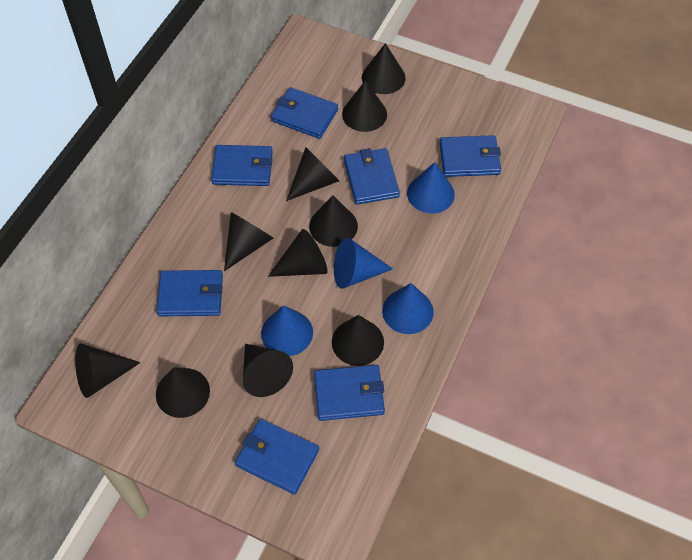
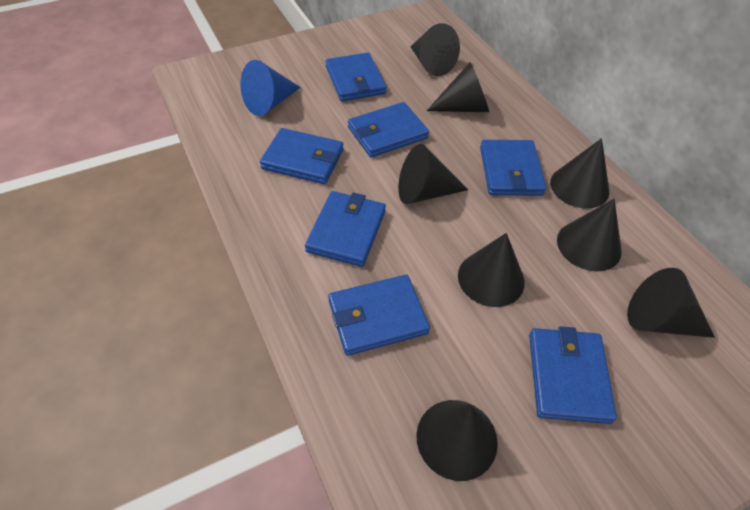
black cone: 10 -> 8
blue cone: 4 -> 1

